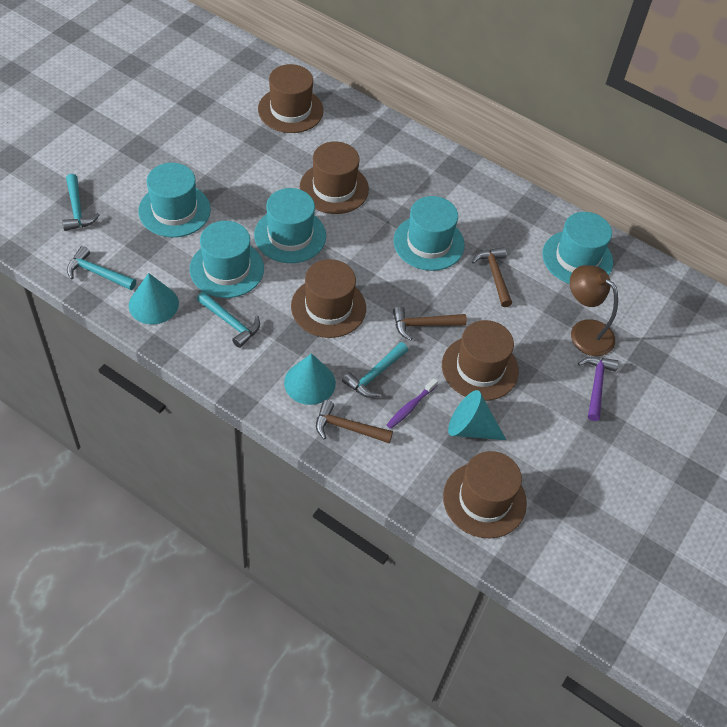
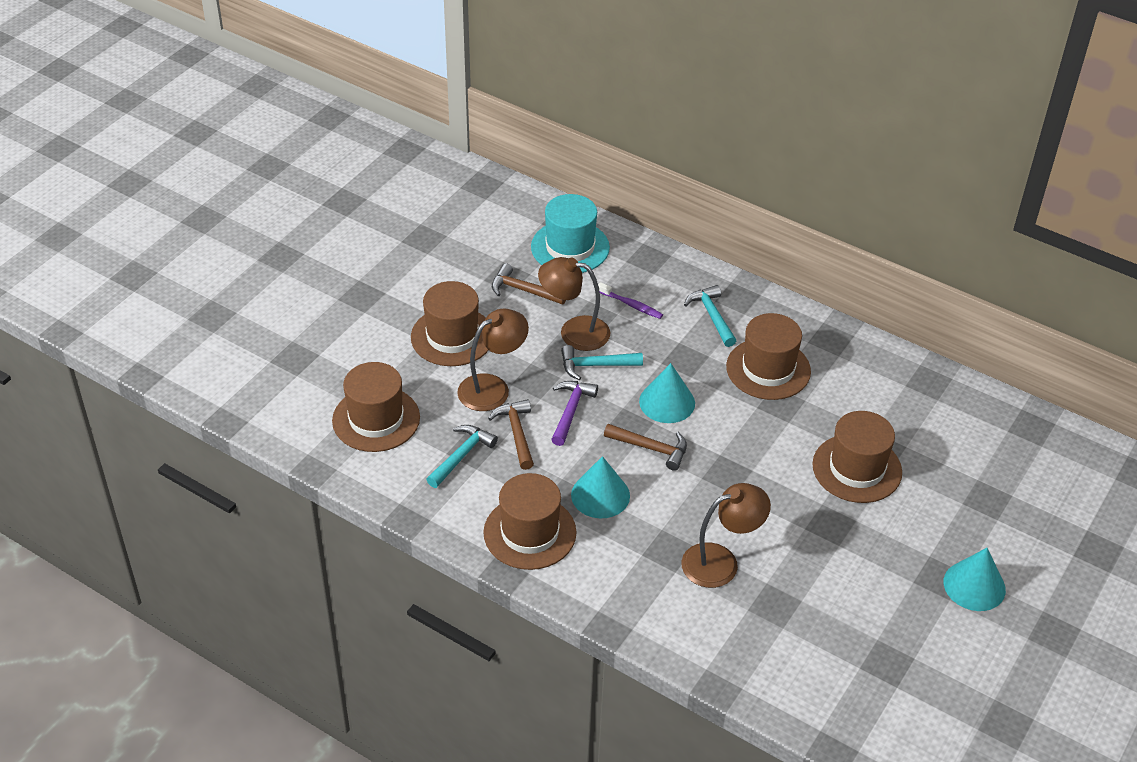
brown lamp: 1 -> 3
turquoise hammer: 4 -> 3
turquoise hat: 5 -> 1

